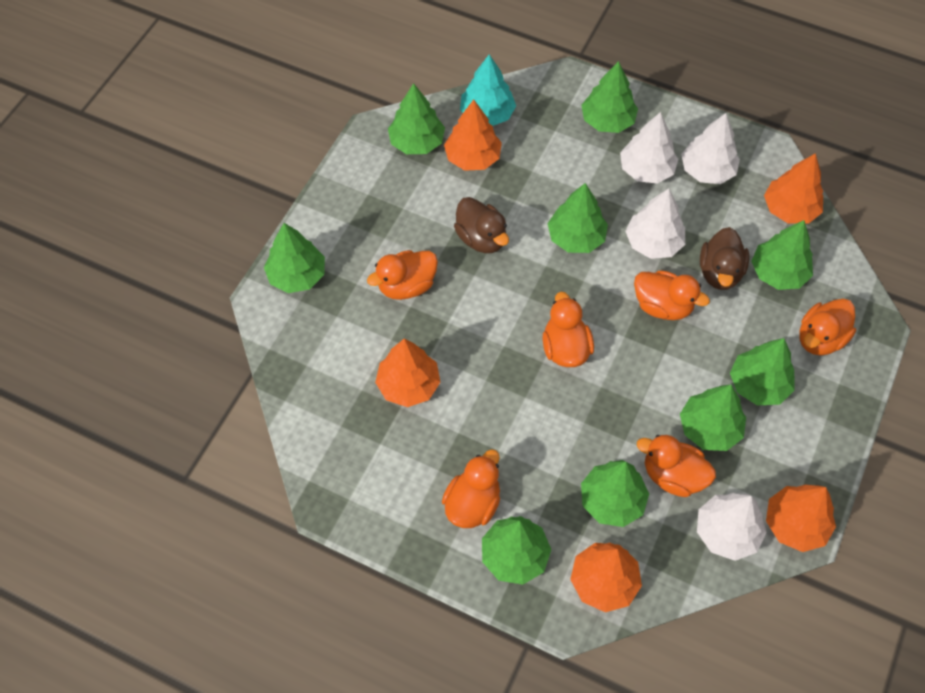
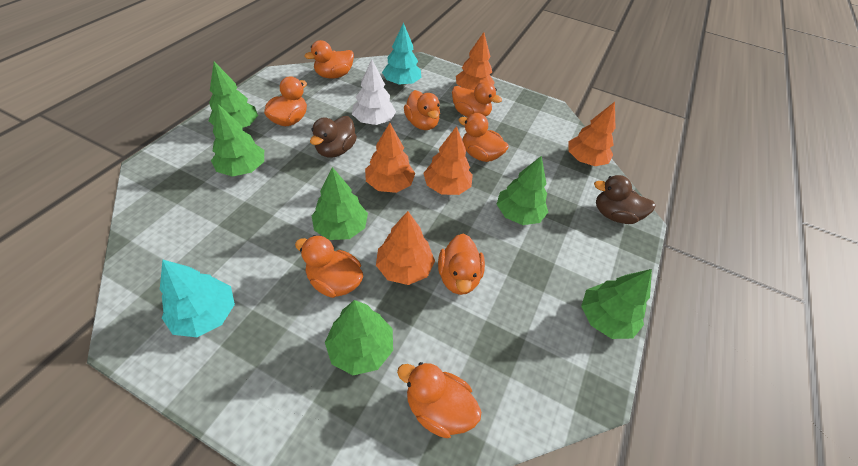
green tree: 9 -> 6
orange duck: 6 -> 8
turquoise tree: 1 -> 2
white tree: 4 -> 1

